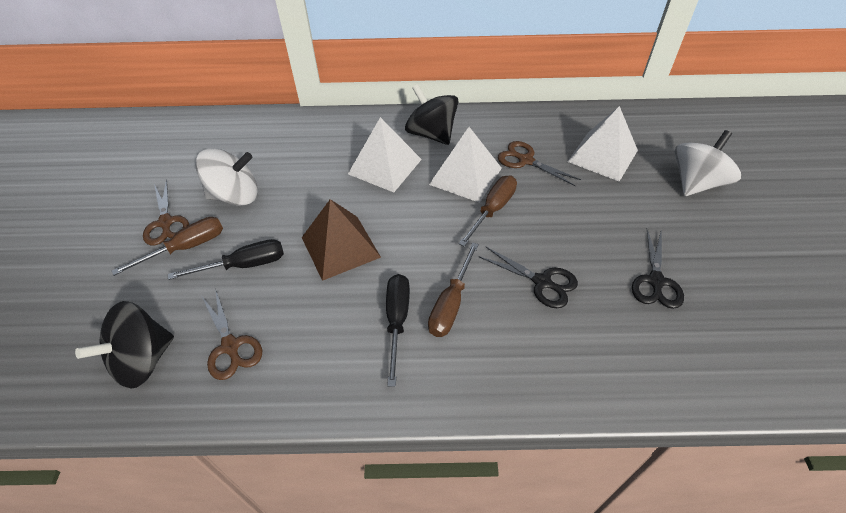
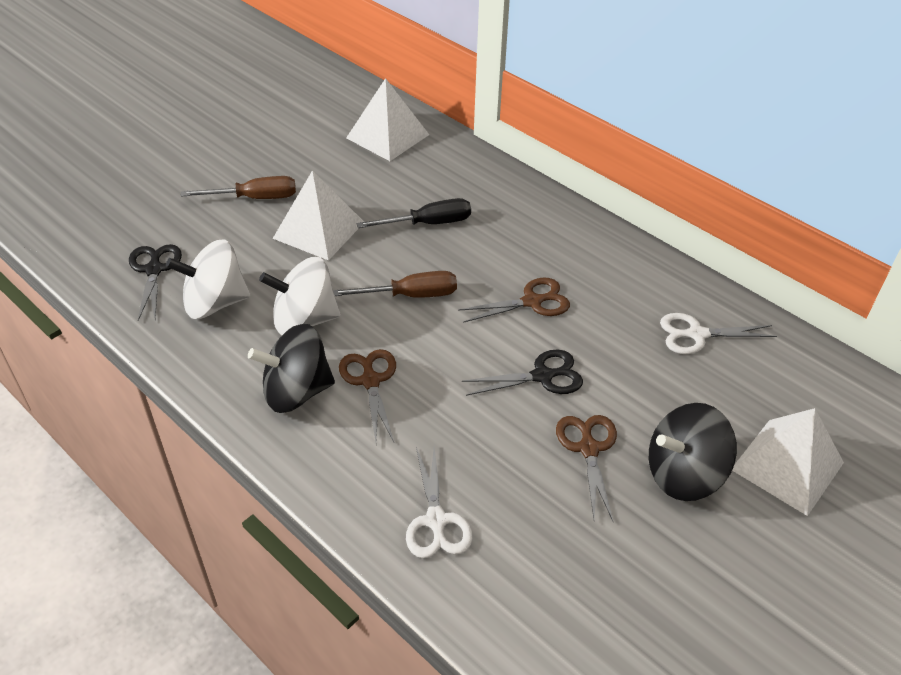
black screwdriver: 2 -> 1
brown pyramid: 1 -> 0
brown screwdriver: 3 -> 2
white scissors: 0 -> 2

